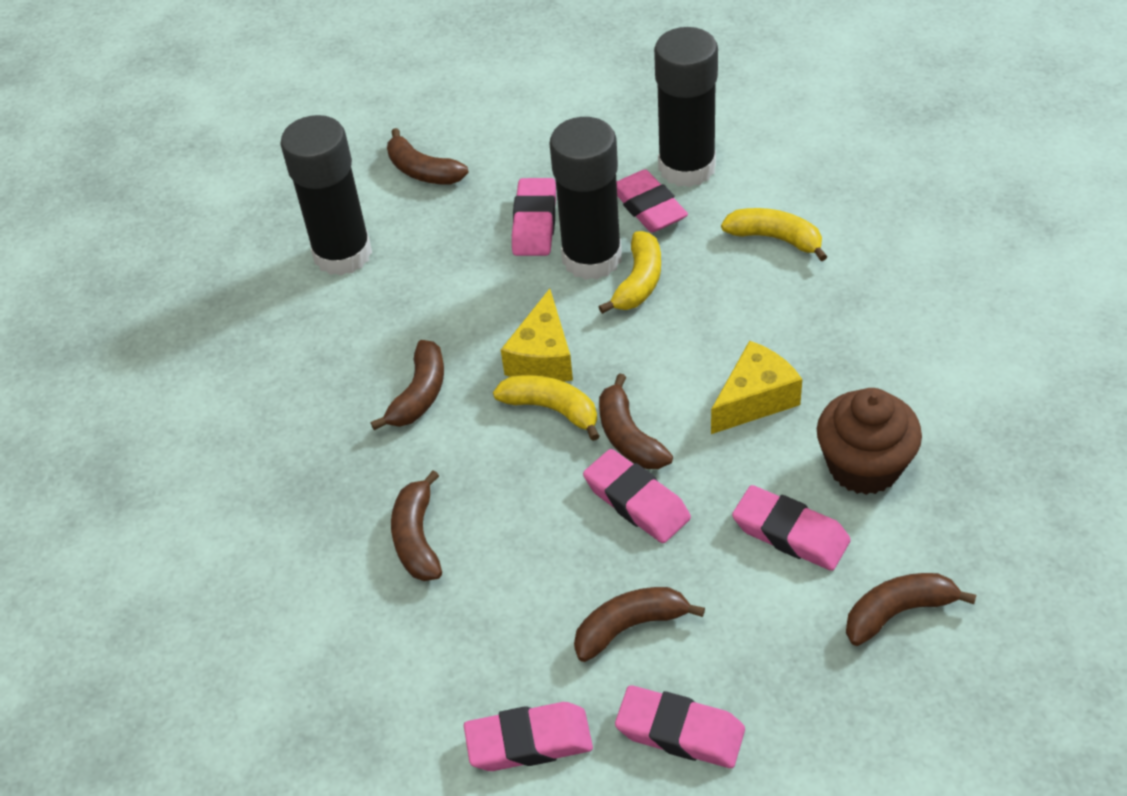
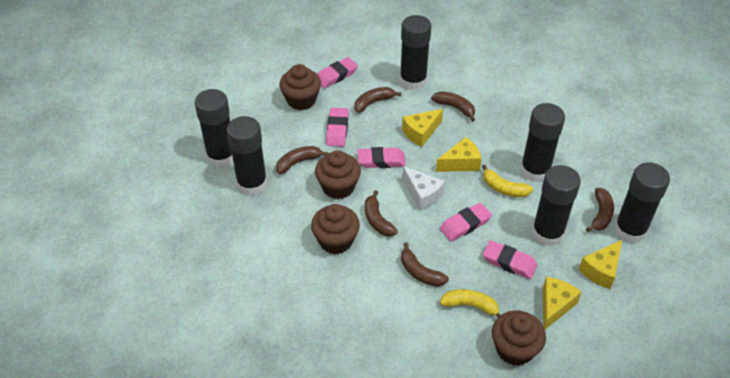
black glue stick: 3 -> 6
brown cupcake: 1 -> 4
pink eraser: 6 -> 5
white cheese: 0 -> 1
yellow banana: 3 -> 2
yellow cheese: 2 -> 4

